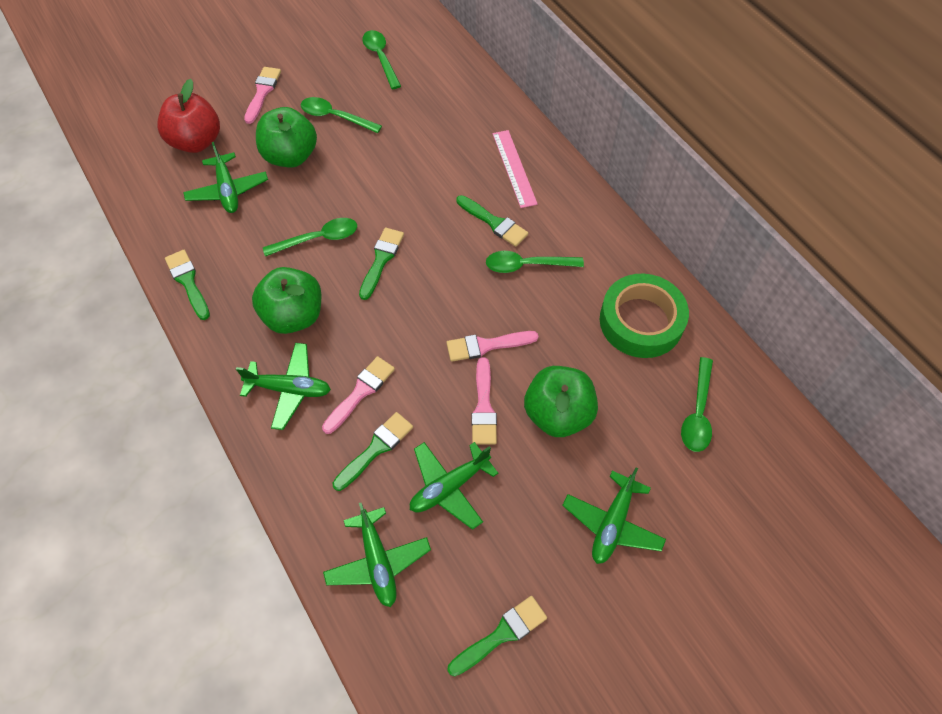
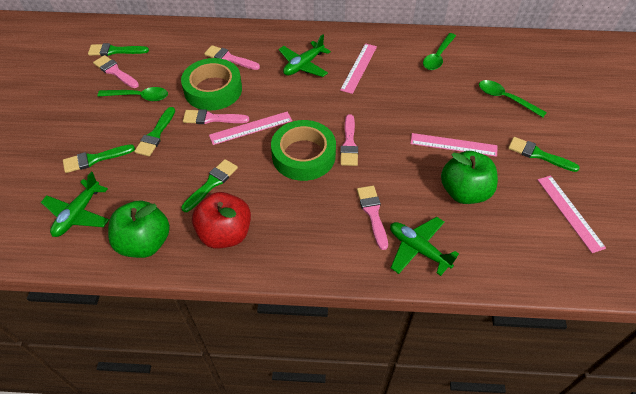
green apple: 3 -> 2
green plane: 5 -> 3
green spoon: 5 -> 3
green tape: 1 -> 2
pink brush: 4 -> 5
pink ruler: 1 -> 4

